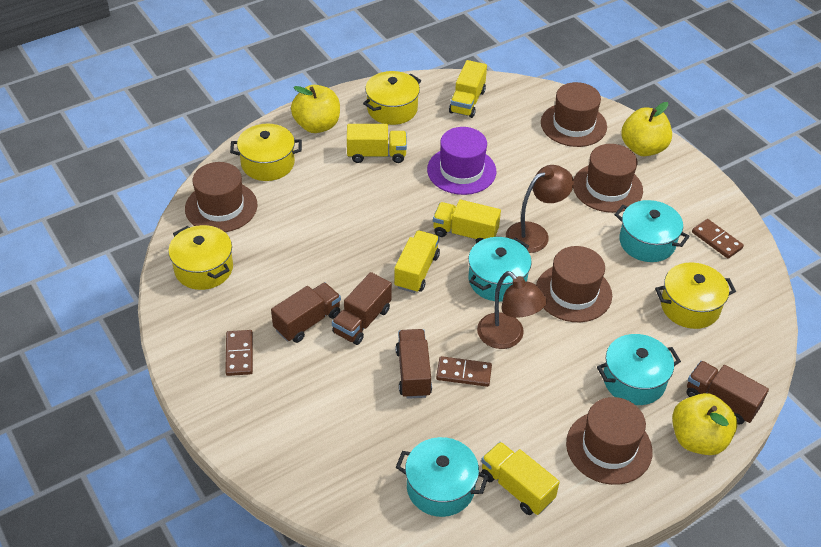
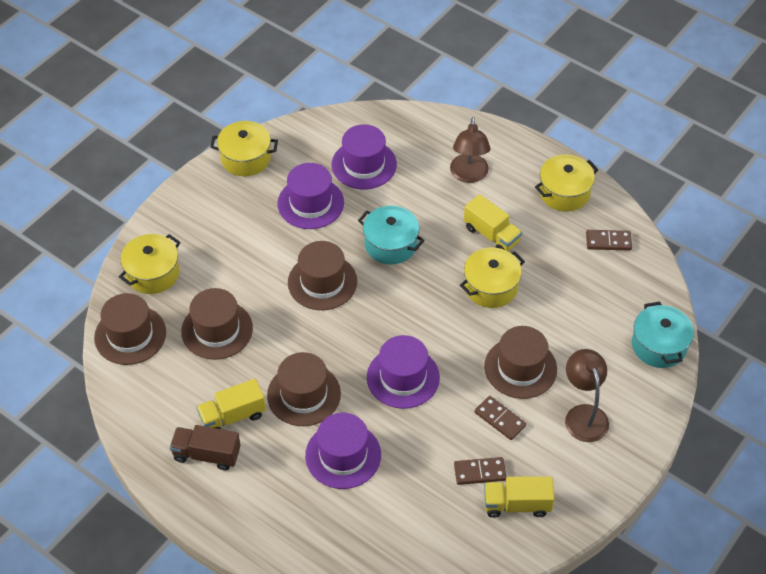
brown truck: 4 -> 1
purple hat: 1 -> 4
turquoise pot: 4 -> 2
yellow apple: 3 -> 0
yellow truck: 5 -> 3

